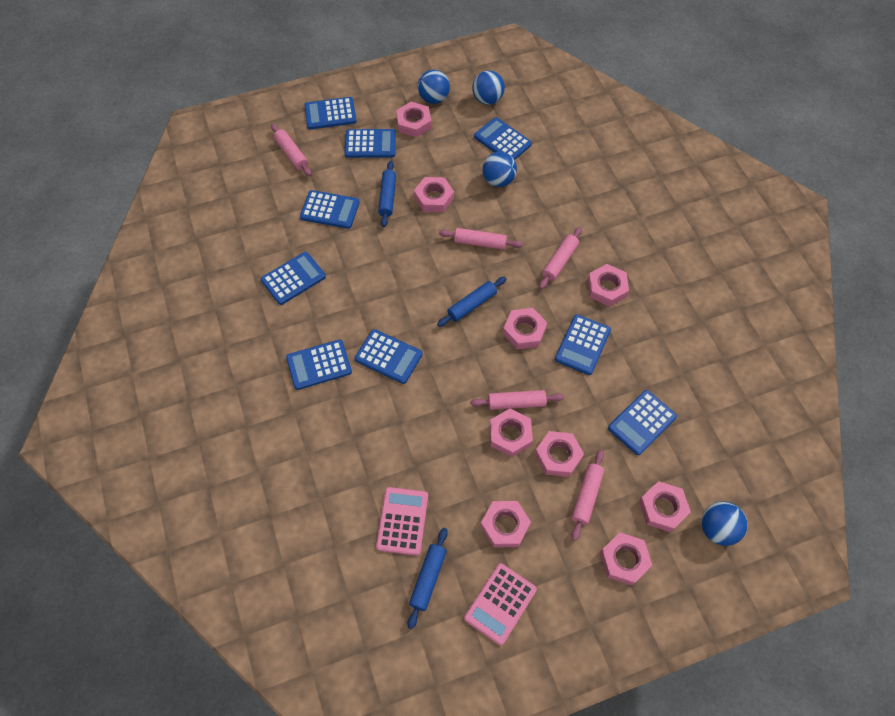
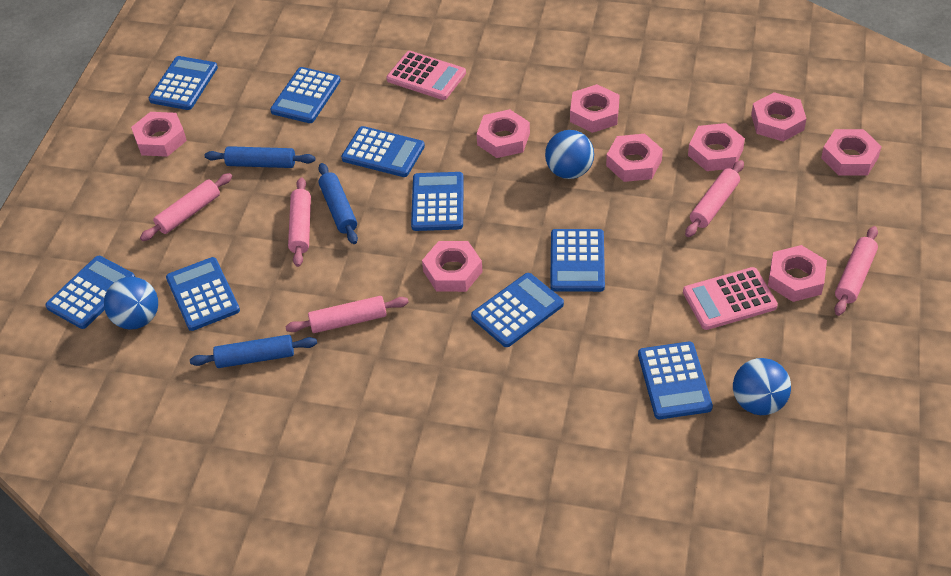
blue ball: 4 -> 3

